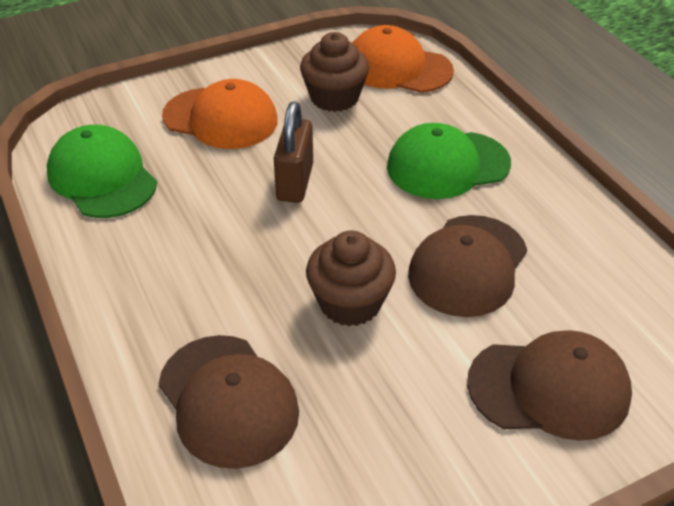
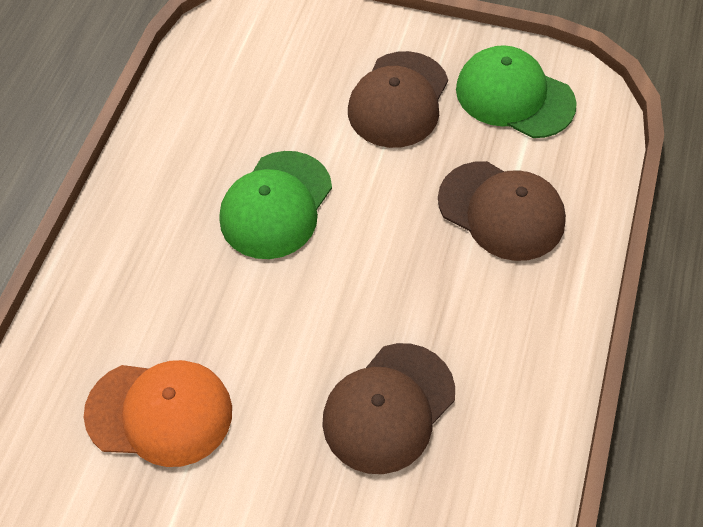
brown cupcake: 2 -> 0
brown padlock: 1 -> 0
orange cap: 2 -> 1

